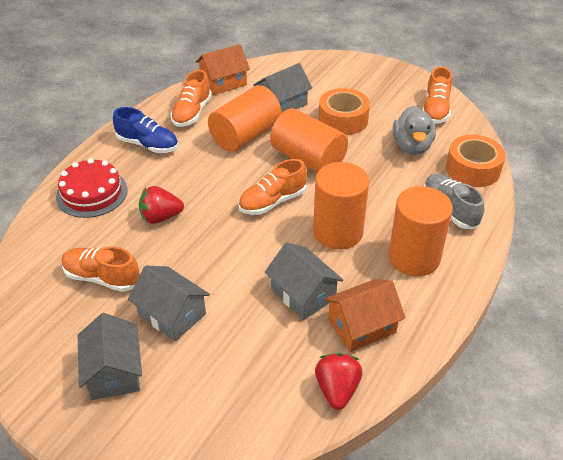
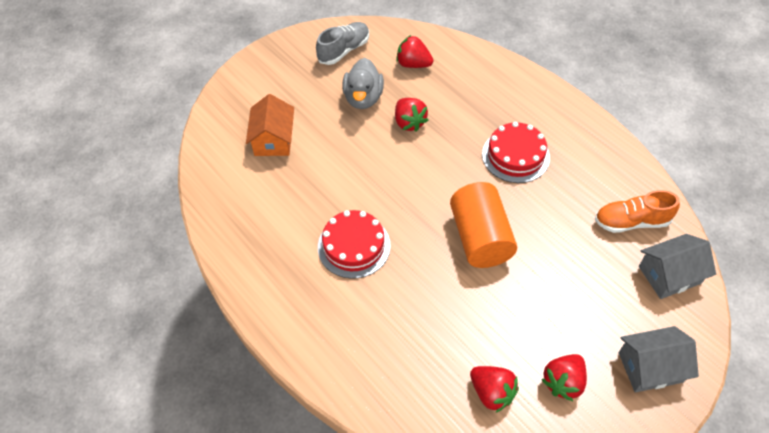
blue shoe: 1 -> 0
grey house: 4 -> 2
orange cylinder: 4 -> 1
orange house: 2 -> 1
orange shoe: 4 -> 1
orange tape: 2 -> 0
red cake: 1 -> 2
red strawberry: 2 -> 4

